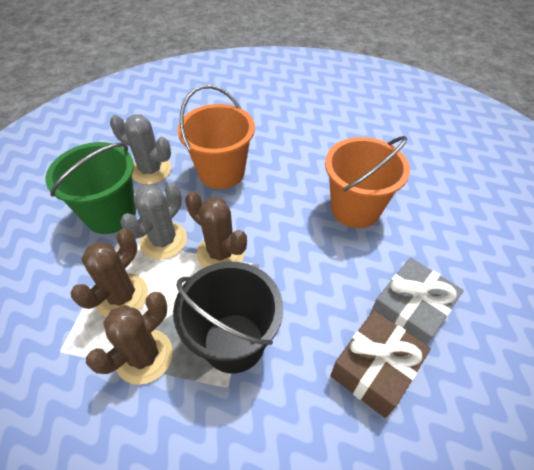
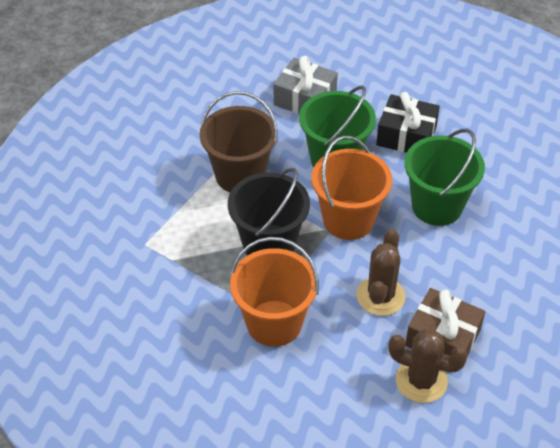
black gift: 0 -> 1
brown bucket: 0 -> 1
brown cactus: 3 -> 2
green bucket: 1 -> 2
grey cactus: 2 -> 0

